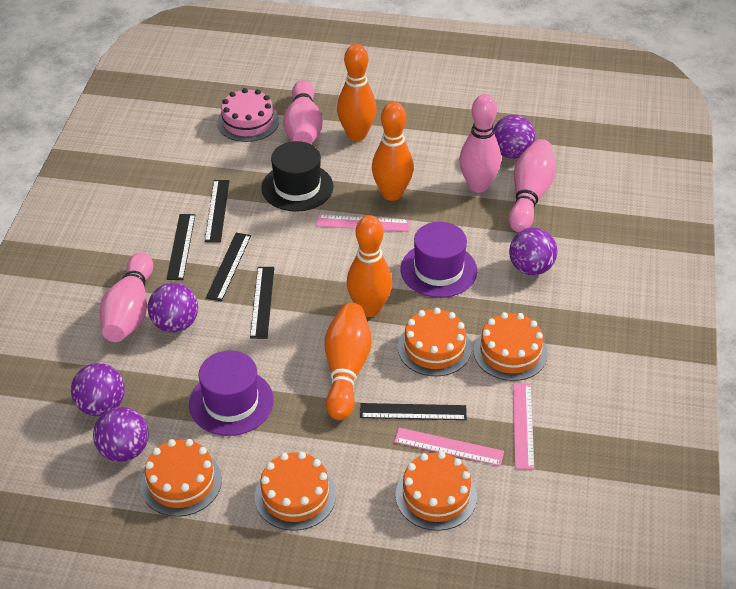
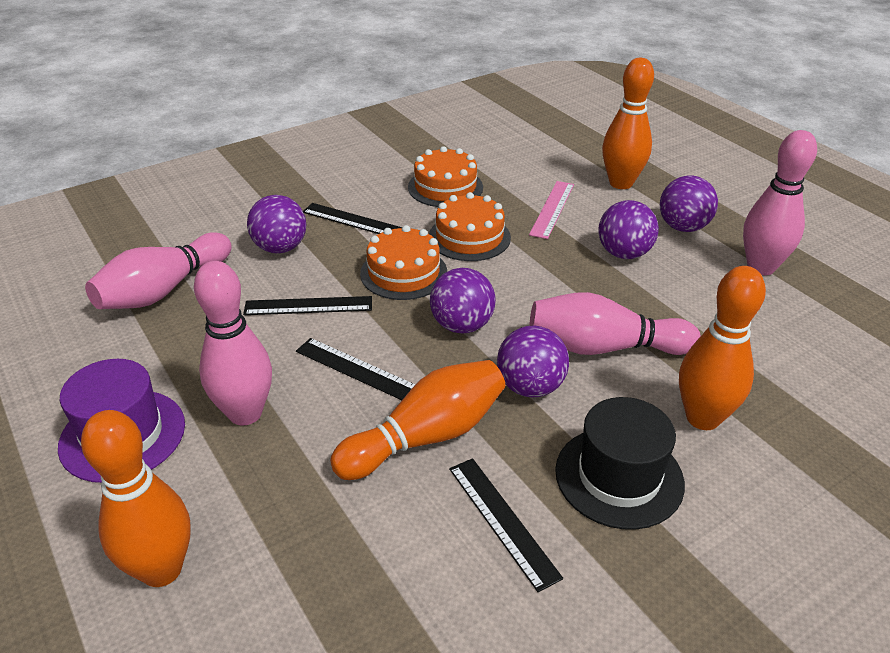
black ruler: 5 -> 4
orange cake: 5 -> 3
pink cake: 1 -> 0
pink ruler: 3 -> 1
purple hat: 2 -> 1

